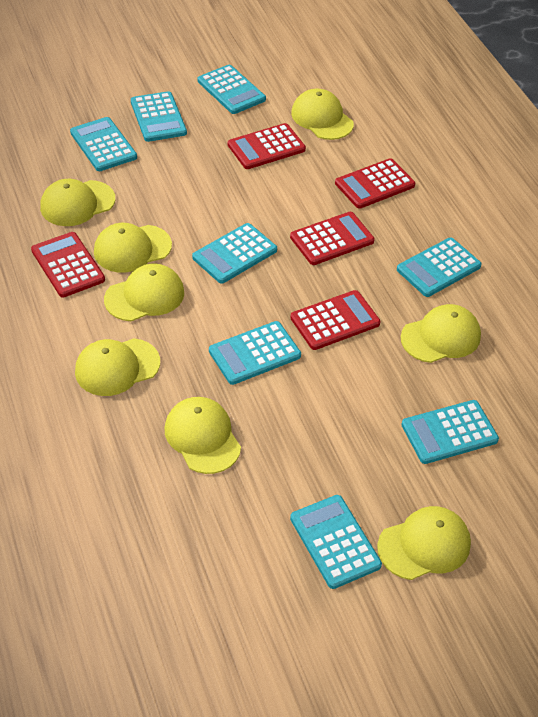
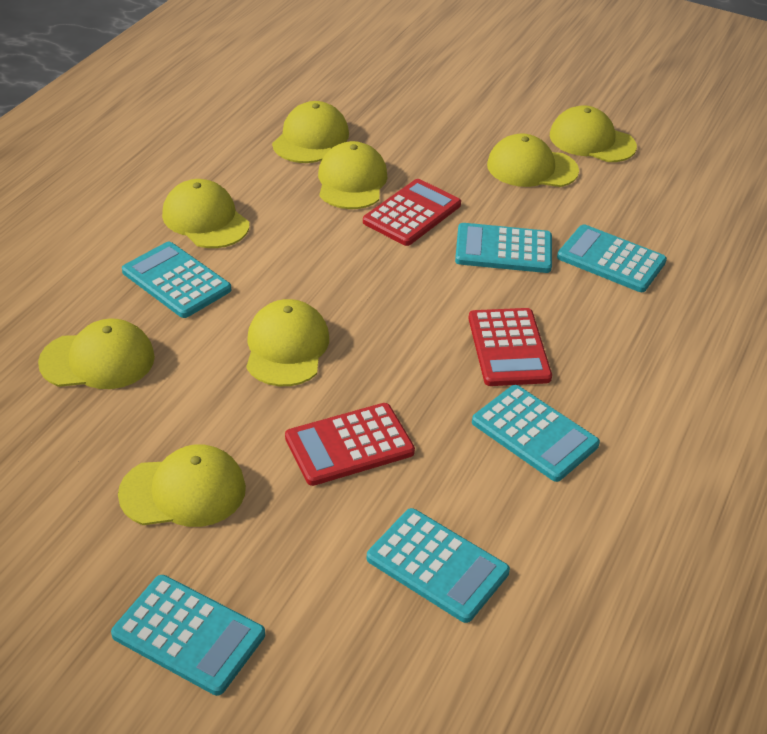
red calculator: 5 -> 3
turquoise calculator: 8 -> 6

